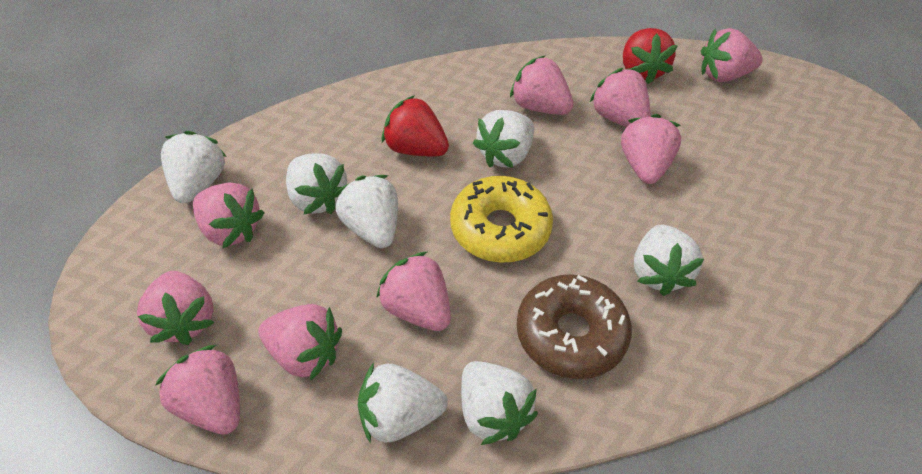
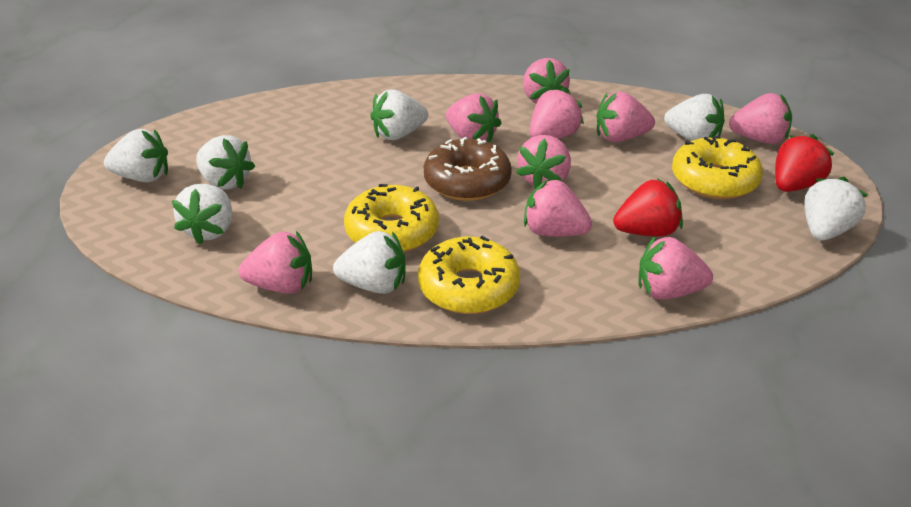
yellow donut: 1 -> 3

